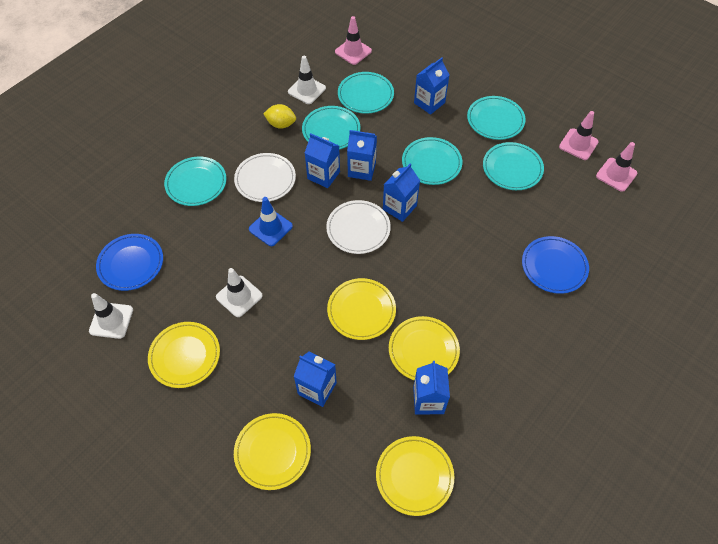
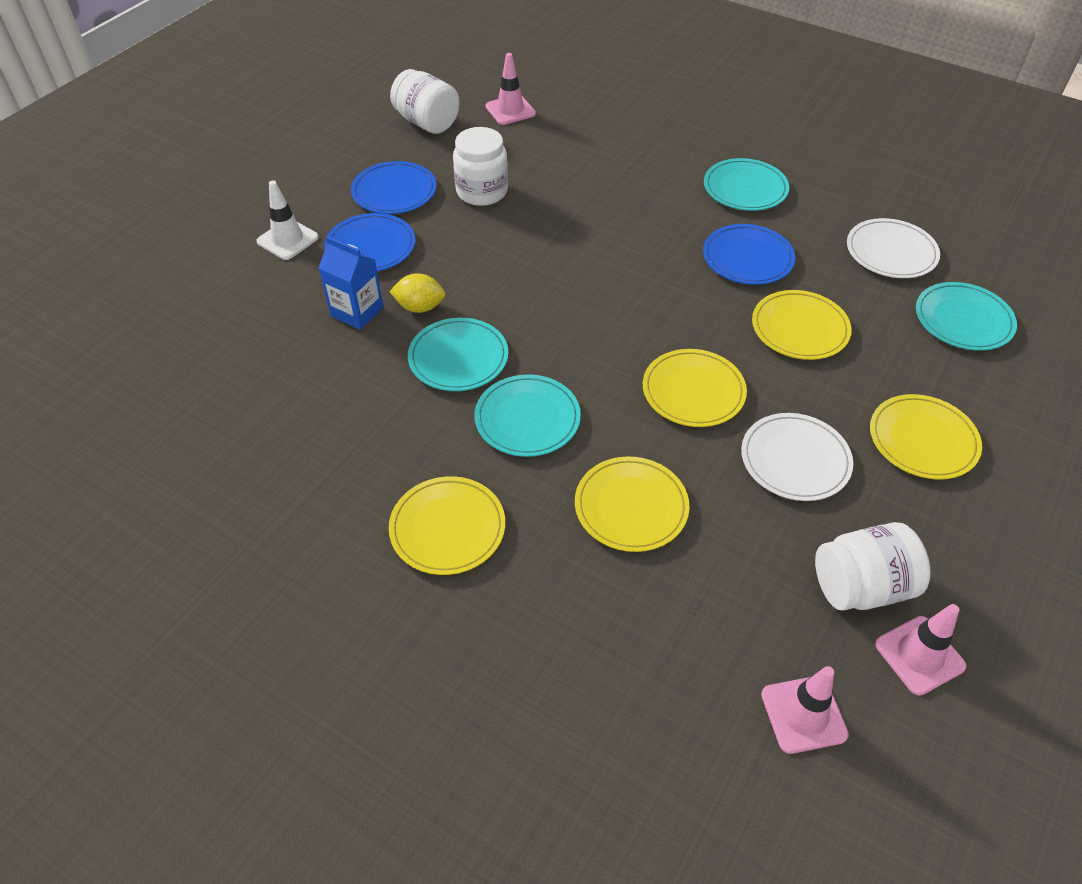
blue carton: 6 -> 1
blue plate: 2 -> 3
blue traffic cone: 1 -> 0
turquoise plate: 6 -> 4
white jar: 0 -> 3
white traffic cone: 3 -> 1

